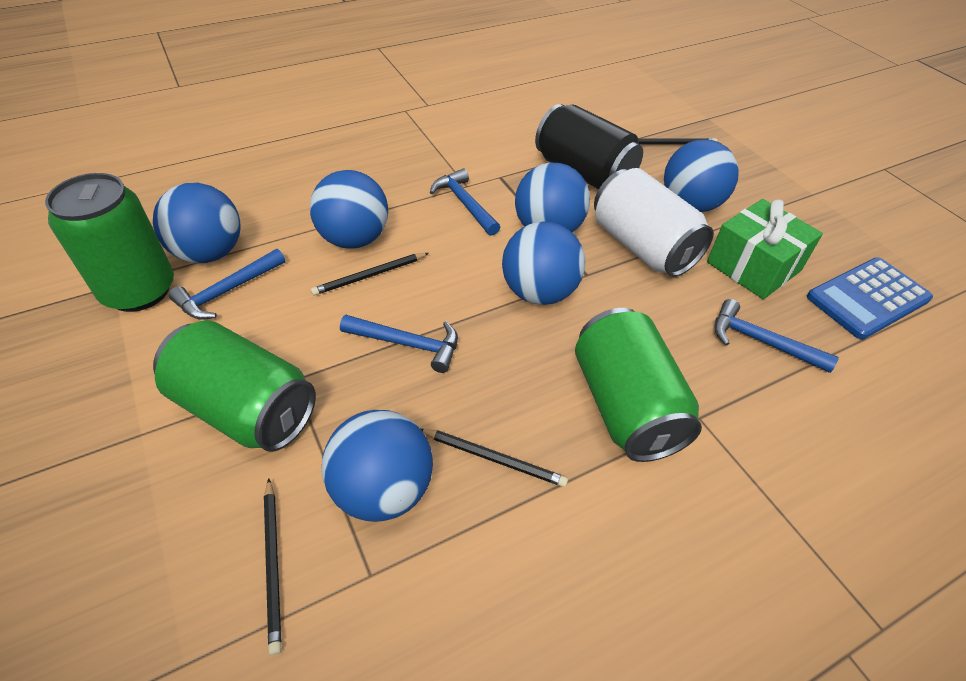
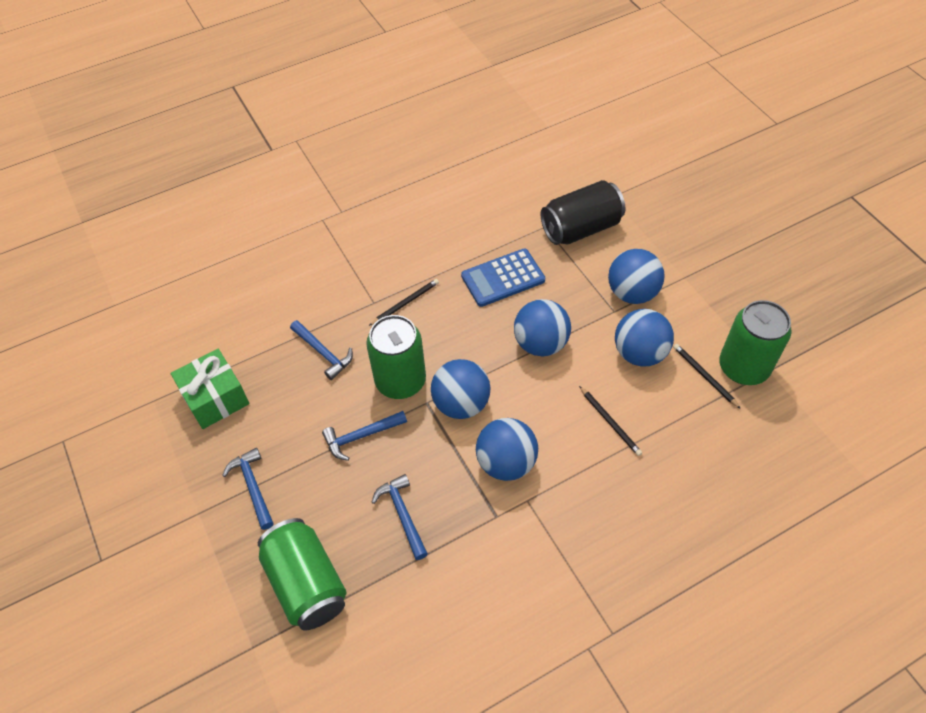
black pencil: 4 -> 3
blue ball: 6 -> 5
white can: 1 -> 0

